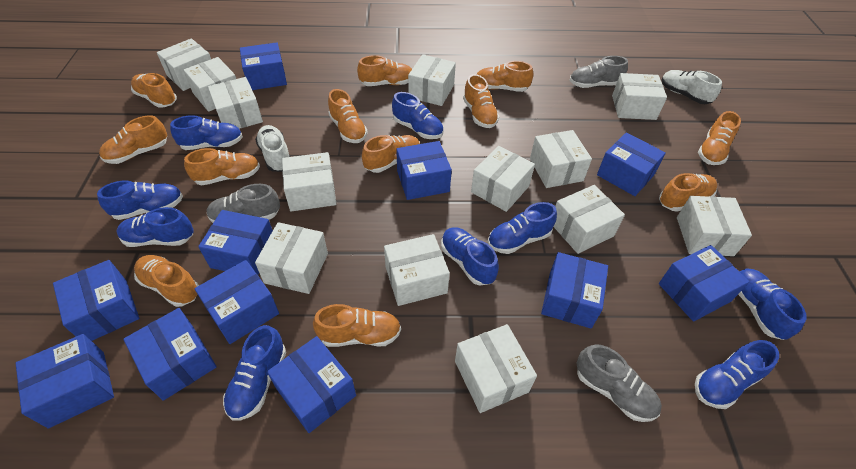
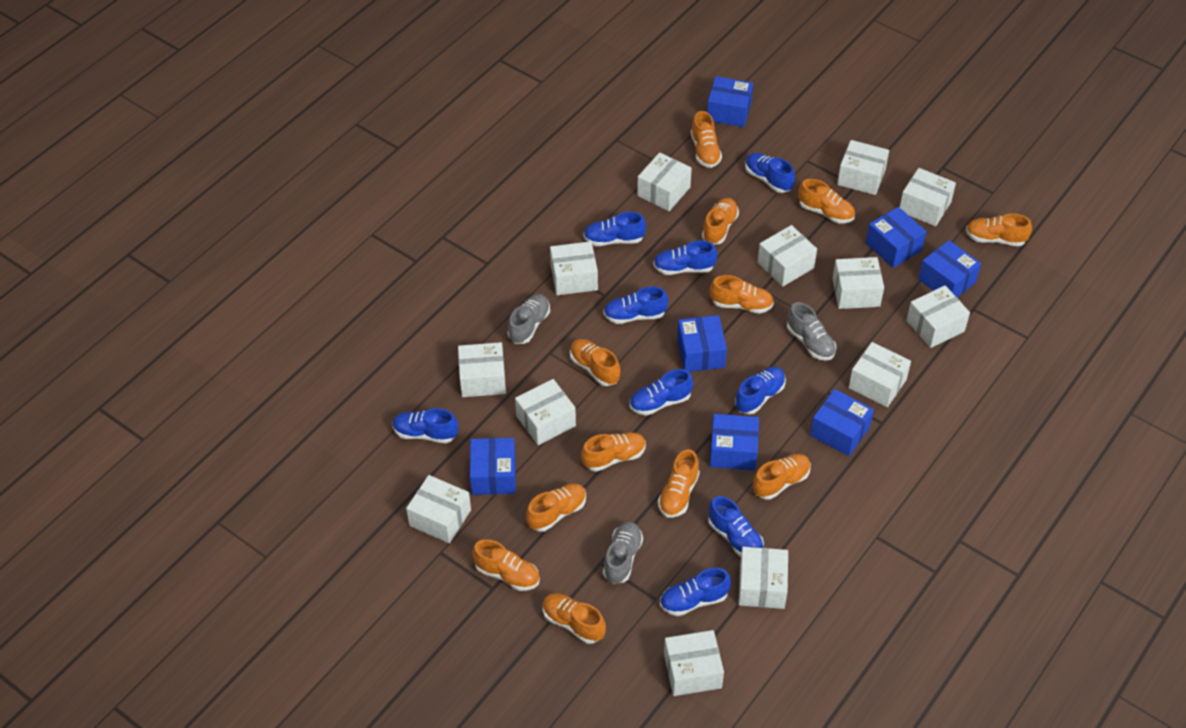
blue box: 11 -> 7
white shoe: 2 -> 0

